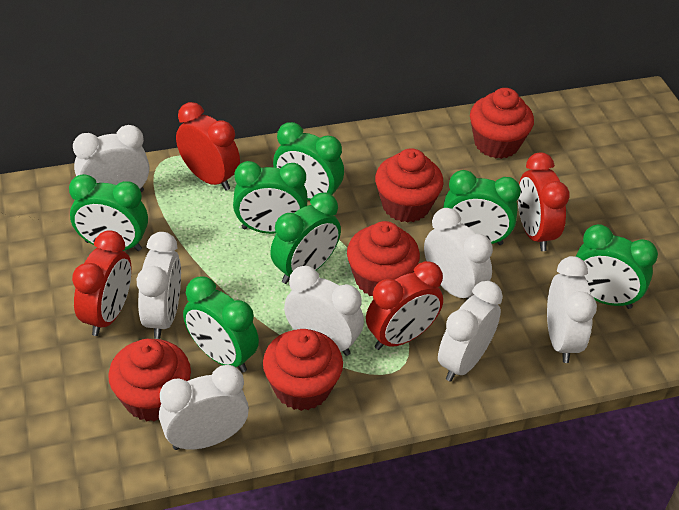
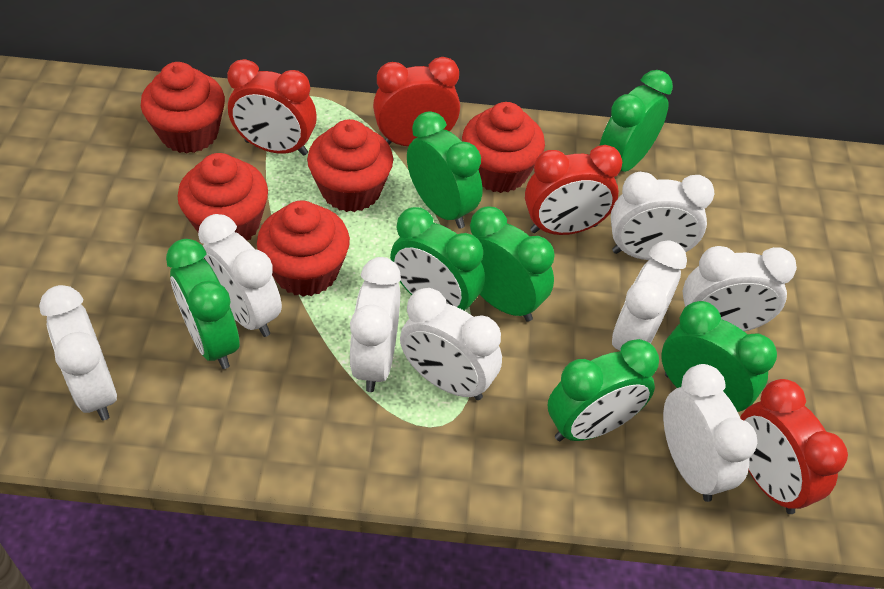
white clock: 7 -> 8

